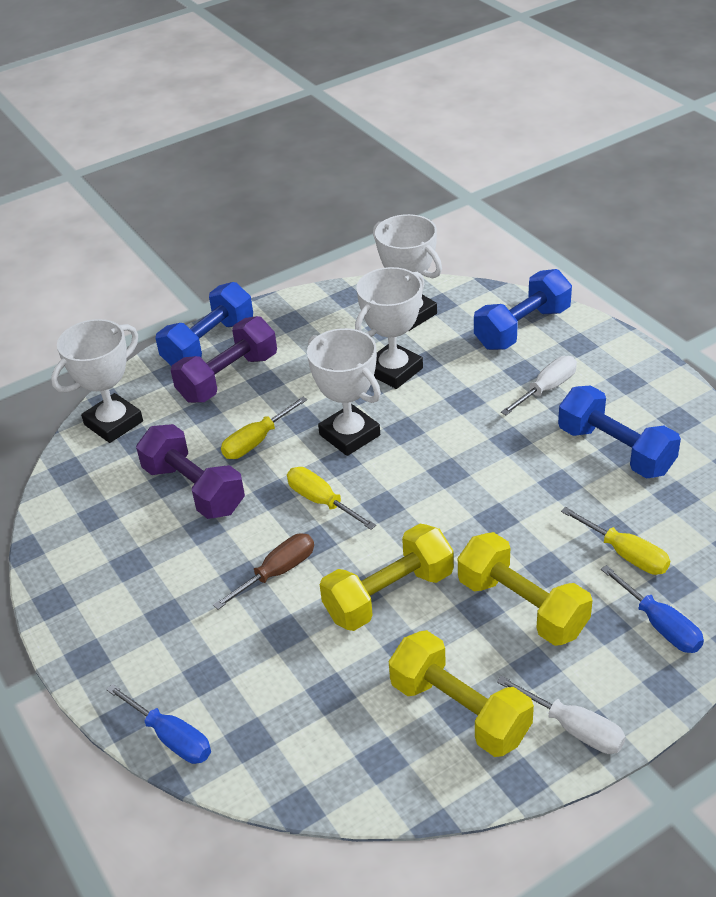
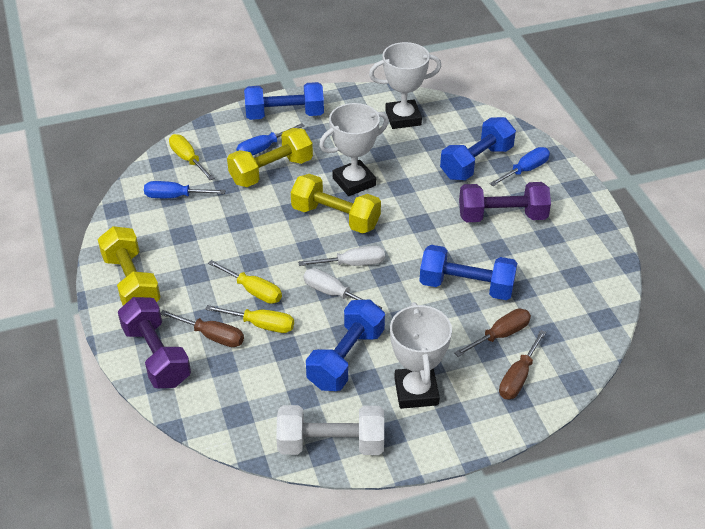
blue dumbbell: 3 -> 4
blue screwdriver: 2 -> 3
brown screwdriver: 1 -> 3
white dumbbell: 0 -> 1
white trophy: 4 -> 3

